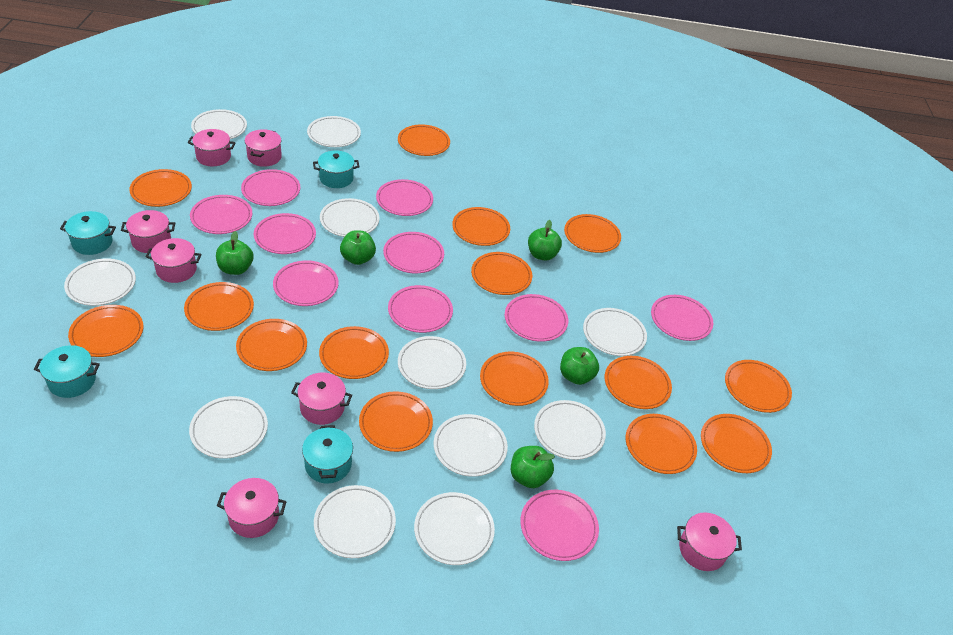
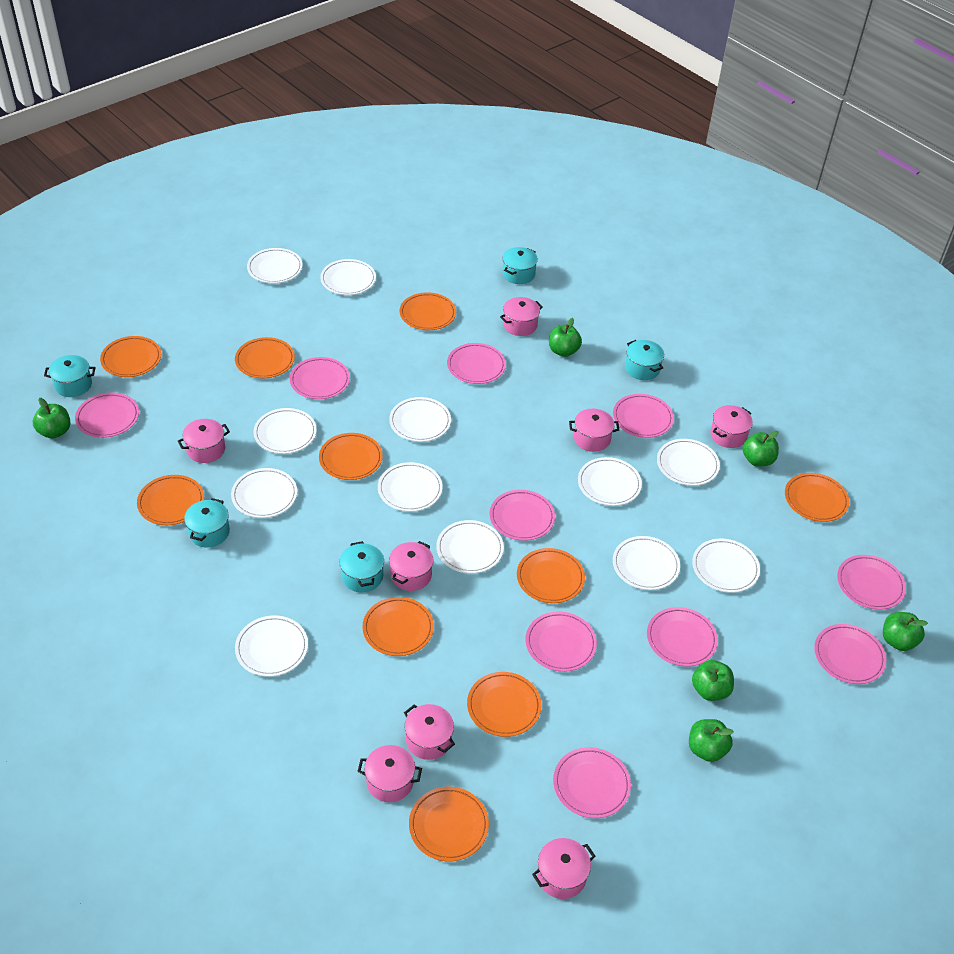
green apple: 5 -> 6
orange plate: 15 -> 10
pink pot: 7 -> 8
turquoise pot: 4 -> 5
white plate: 11 -> 12

